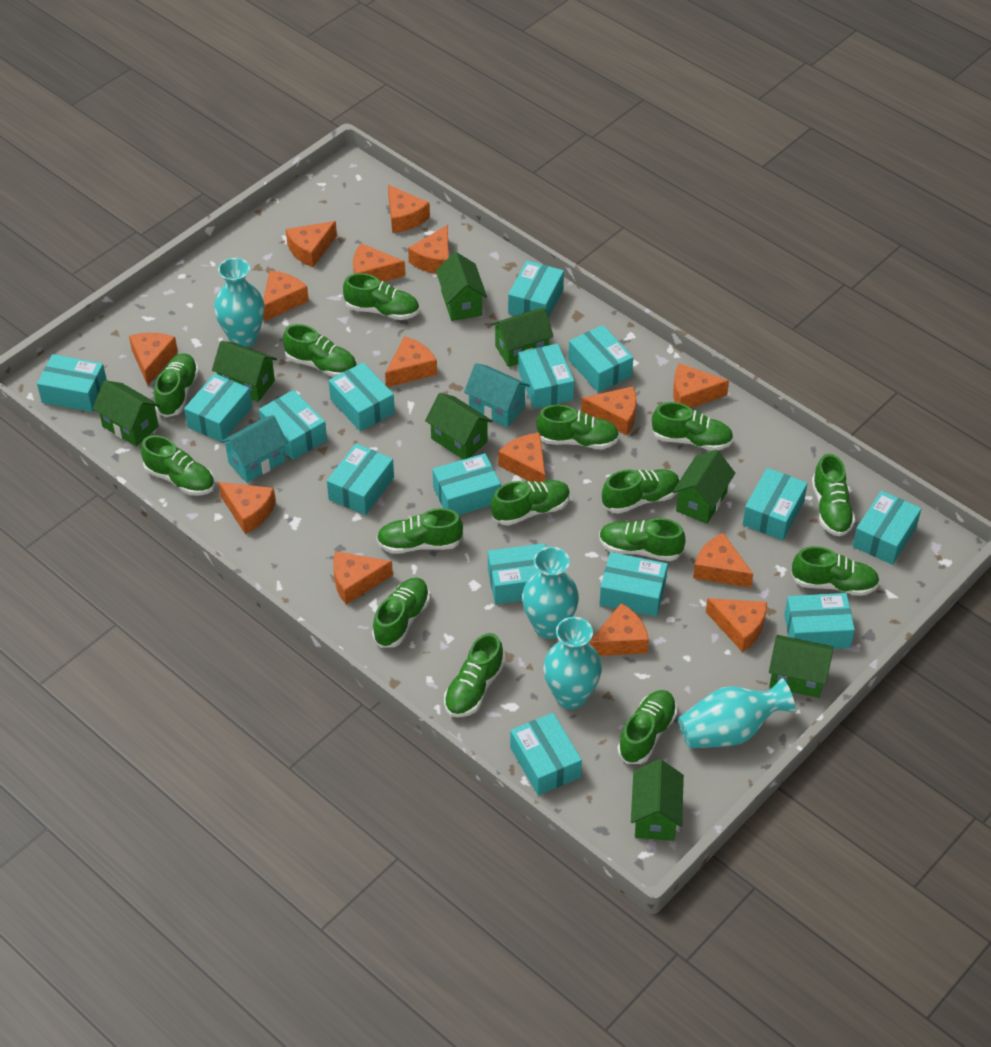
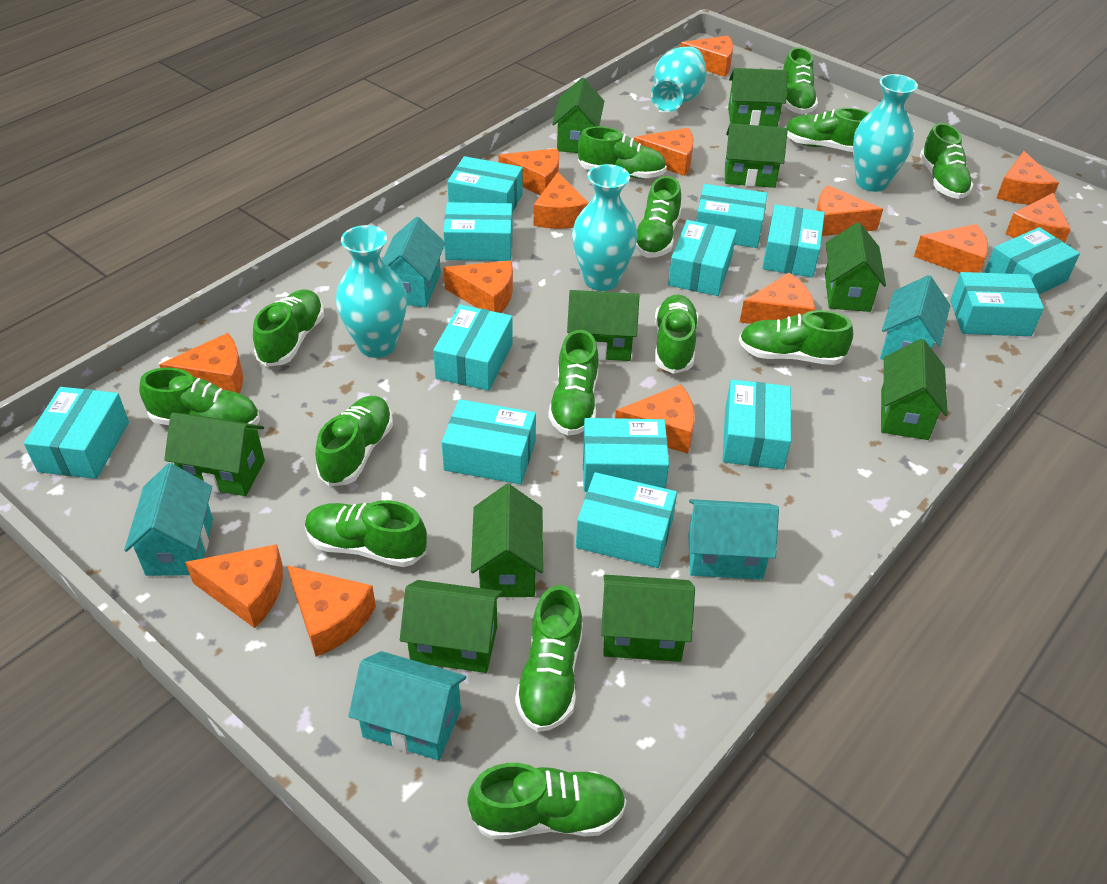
green house: 8 -> 10
green shoe: 15 -> 14
orange cheese: 15 -> 14
turquoise box: 15 -> 13
turquoise house: 2 -> 5

